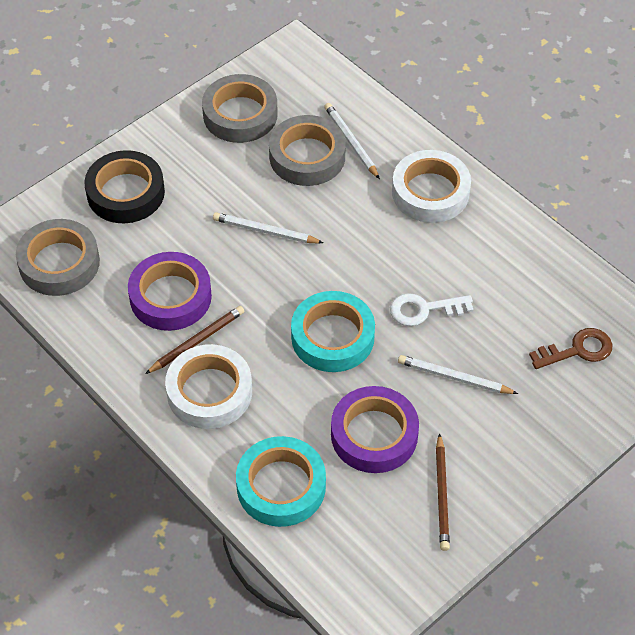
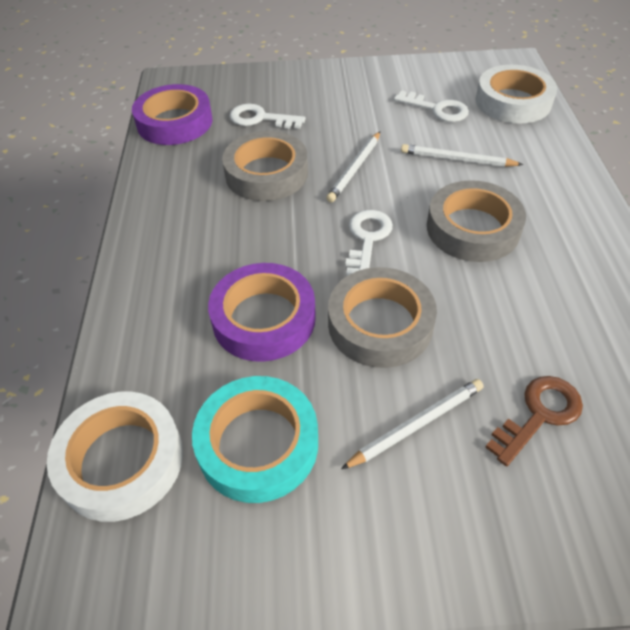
black tape: 1 -> 0
brown pencil: 2 -> 0
turquoise tape: 2 -> 1
white key: 1 -> 3

